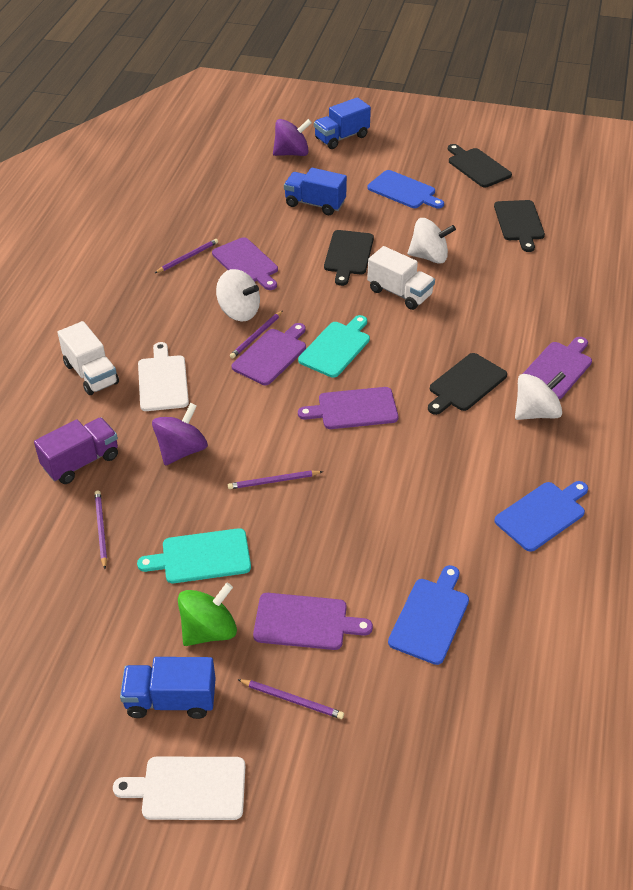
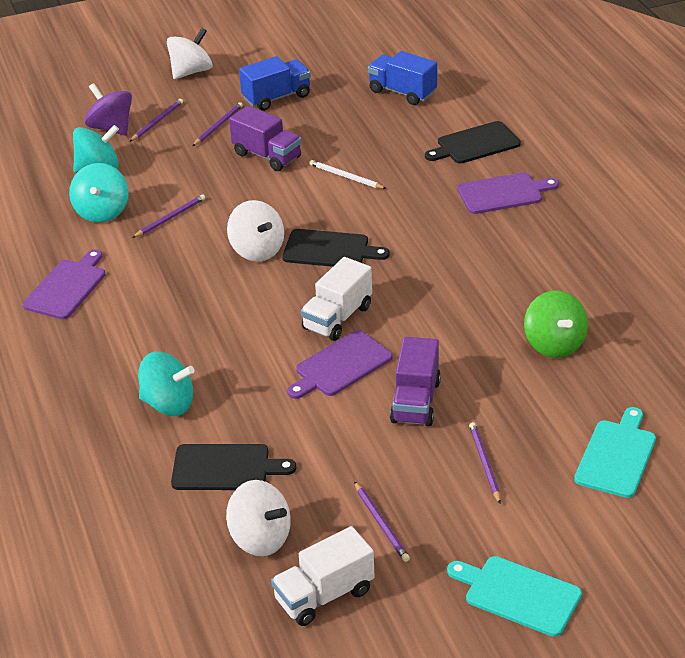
black cutting board: 4 -> 3
blue cutting board: 3 -> 0
blue truck: 3 -> 2
purple cutting board: 5 -> 3
purple spinning top: 2 -> 1
purple truck: 1 -> 2
turquoise spinning top: 0 -> 3
white cutting board: 2 -> 0
white pencil: 0 -> 1

